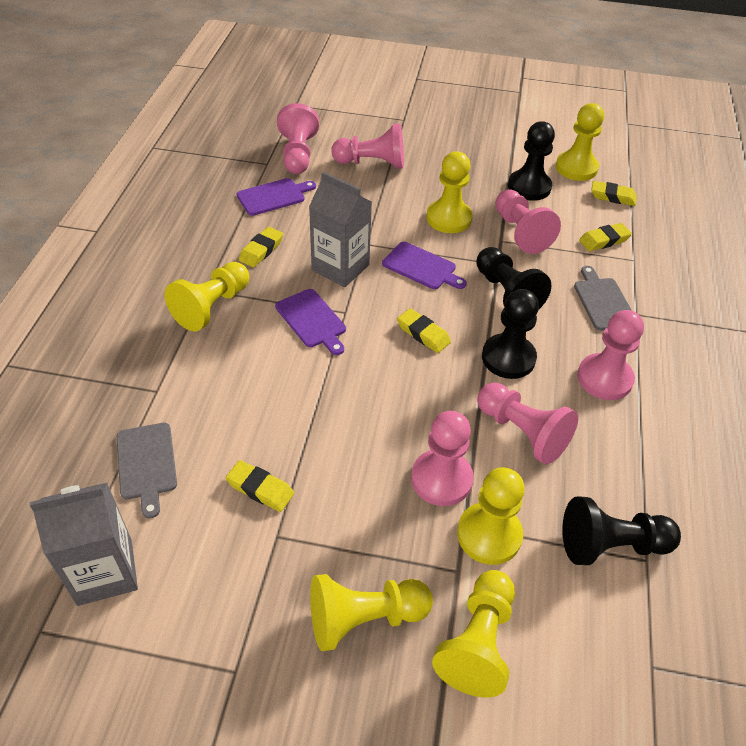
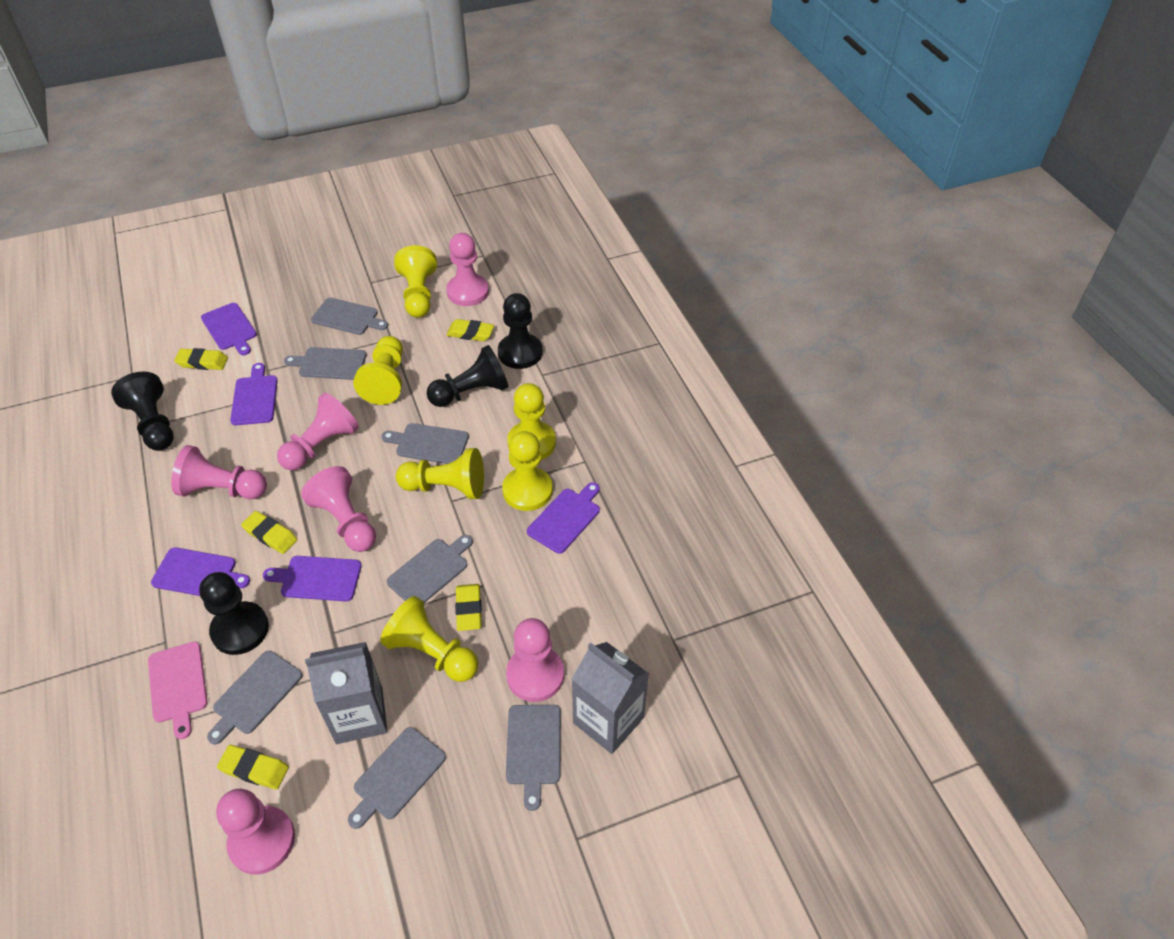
grey cutting board: 2 -> 7
pink cutting board: 0 -> 1
purple cutting board: 3 -> 5

